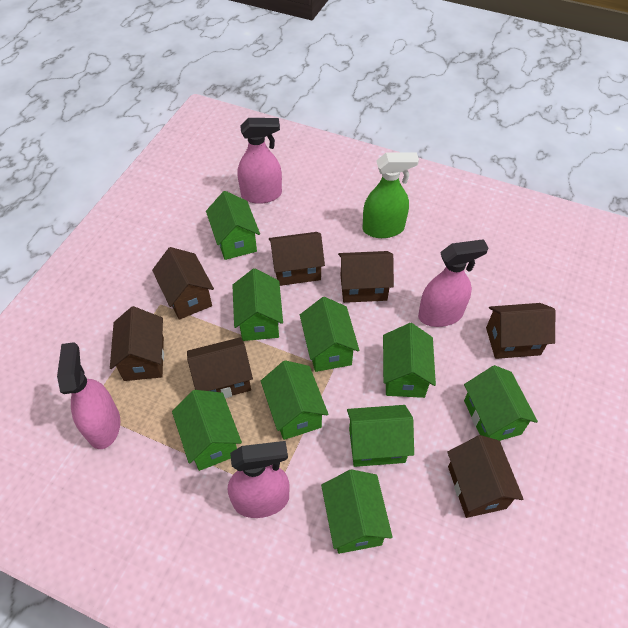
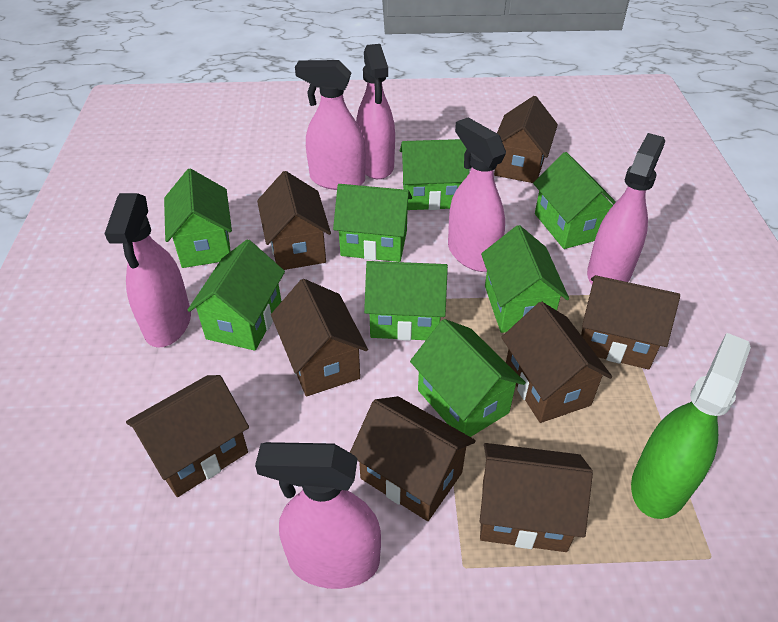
brown house: 7 -> 8
green house: 9 -> 8
pink spray bottle: 4 -> 6

